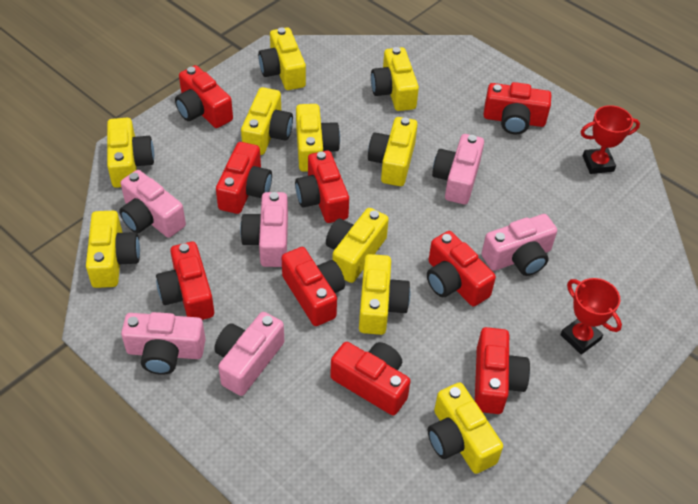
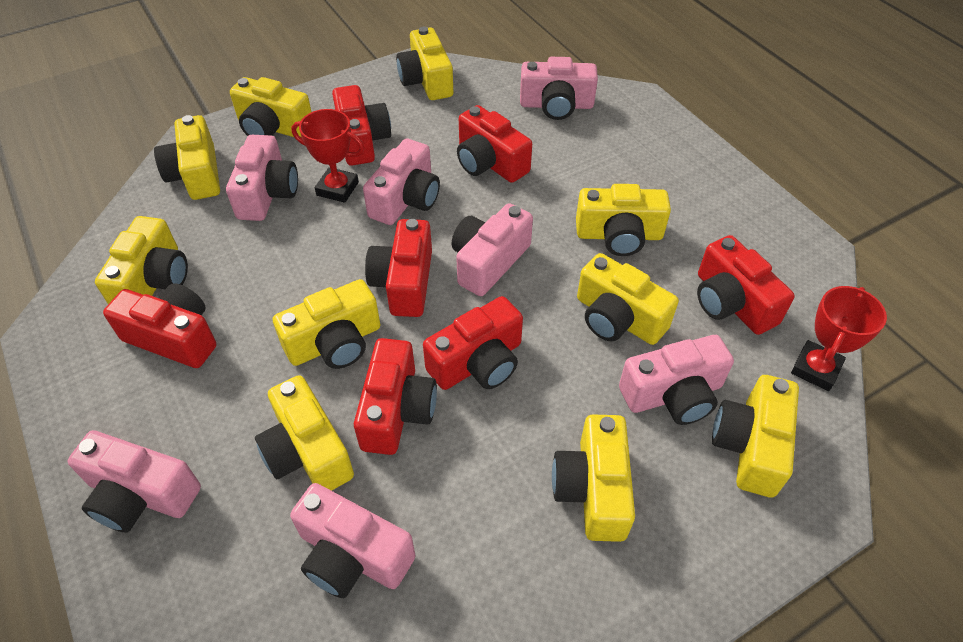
pink camera: 6 -> 7
red camera: 9 -> 7

